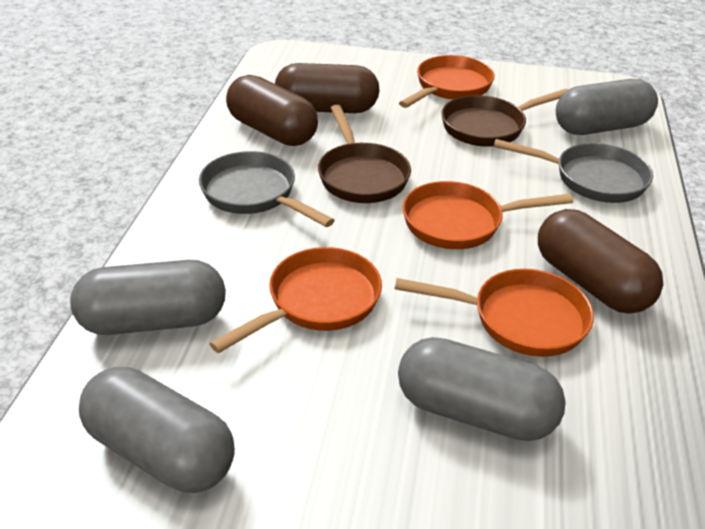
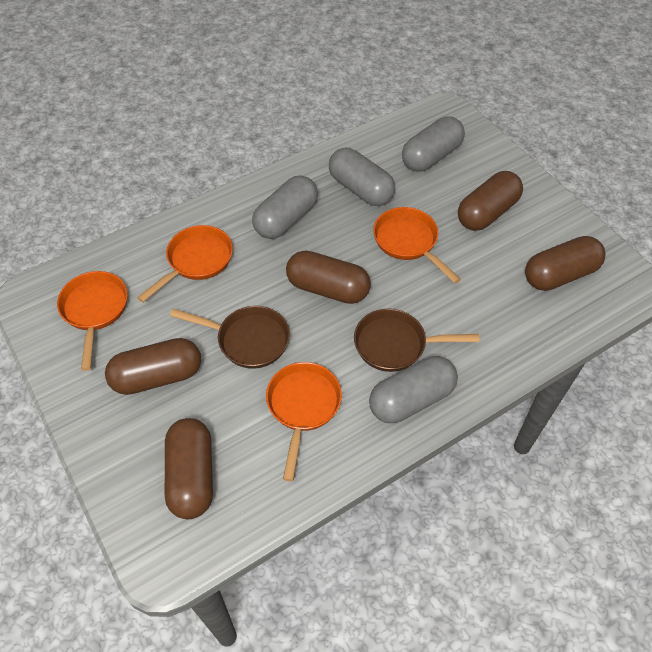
brown capsule: 3 -> 5
grey pan: 2 -> 0

